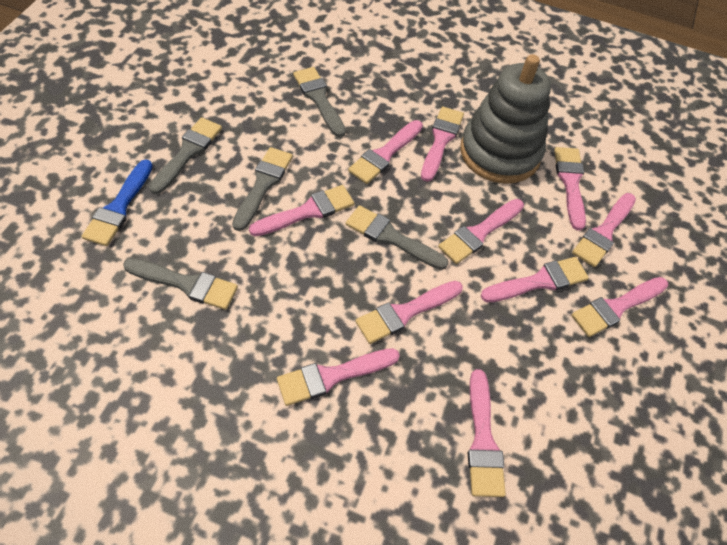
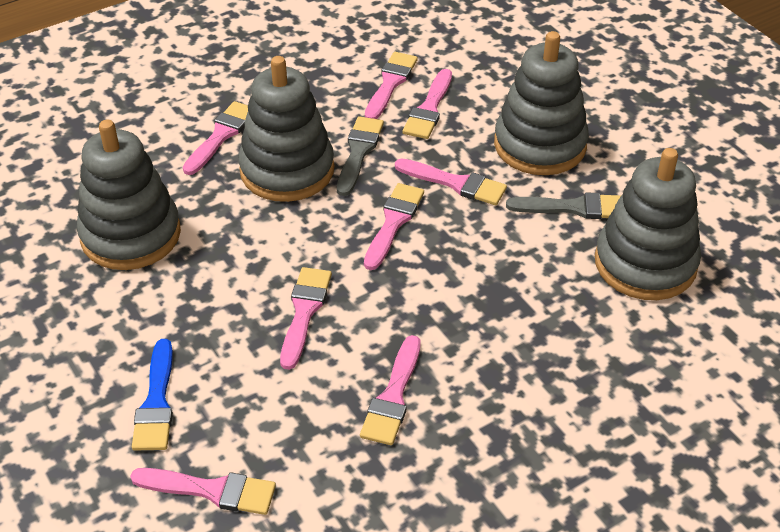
grey brush: 5 -> 2
grey stacking toy: 1 -> 4
pink brush: 11 -> 8

